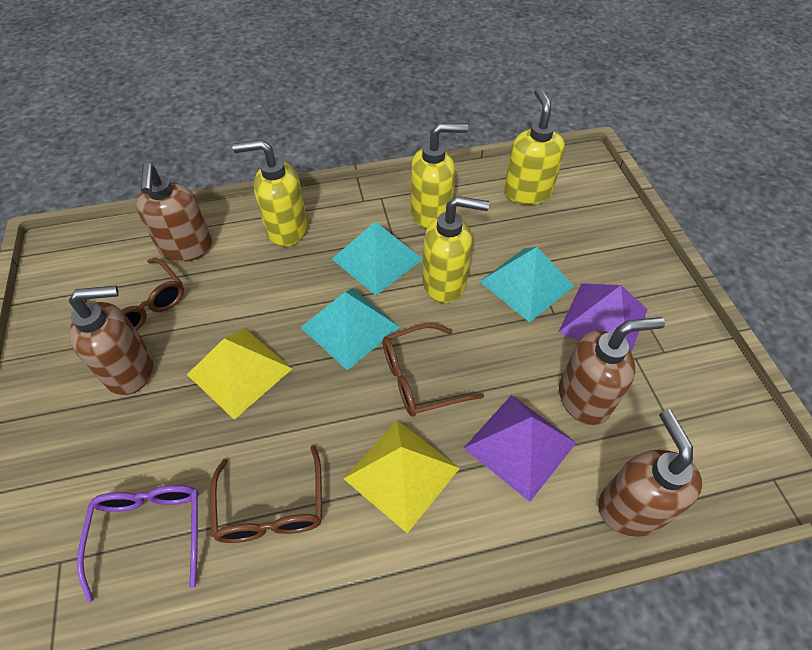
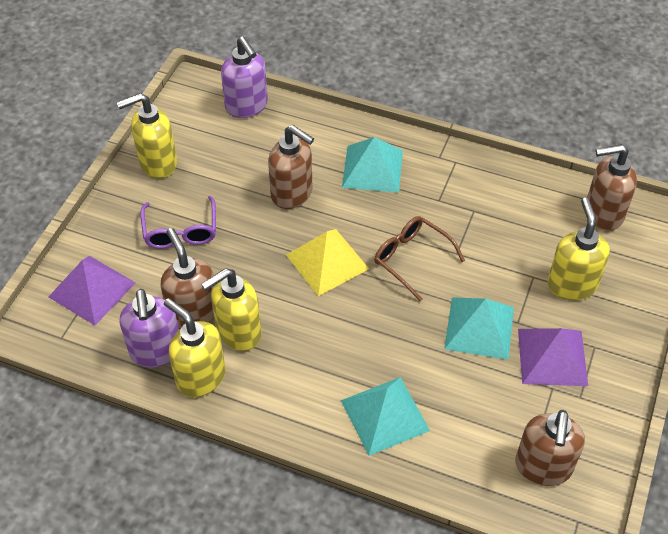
brown glasses: 3 -> 1
purple soap dispenser: 0 -> 2
yellow pyramid: 2 -> 1

